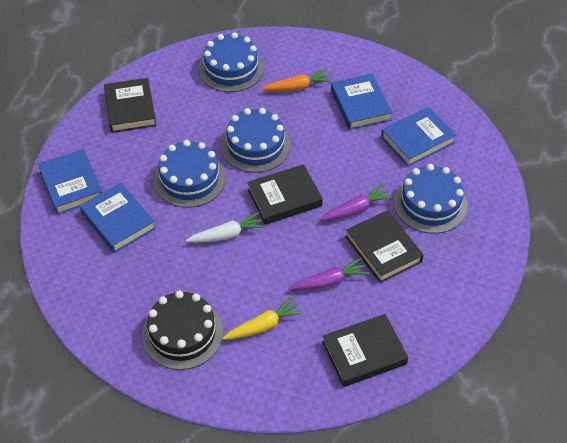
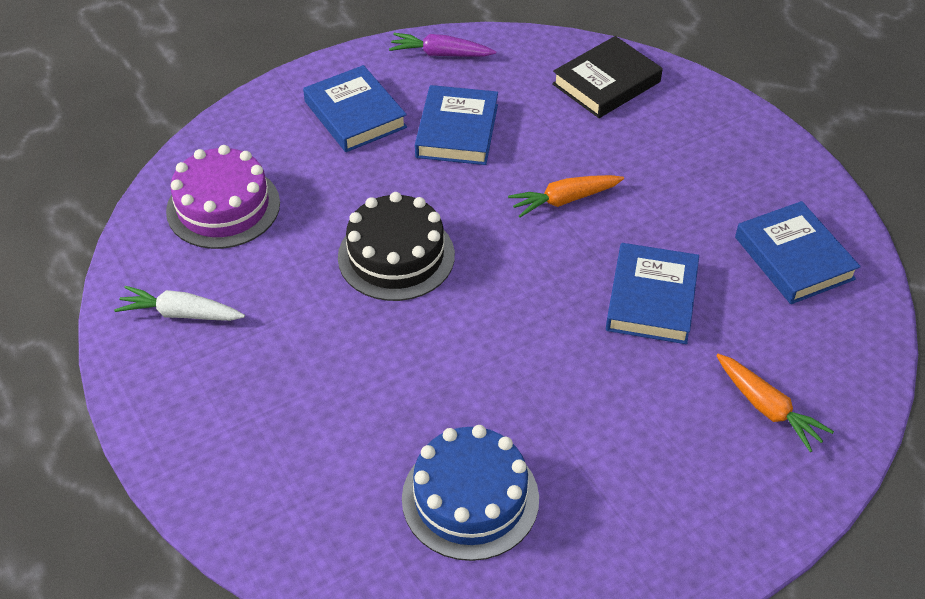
black book: 4 -> 1
blue cake: 4 -> 1
orange carrot: 1 -> 2
purple cake: 0 -> 1
purple carrot: 2 -> 1
yellow carrot: 1 -> 0

